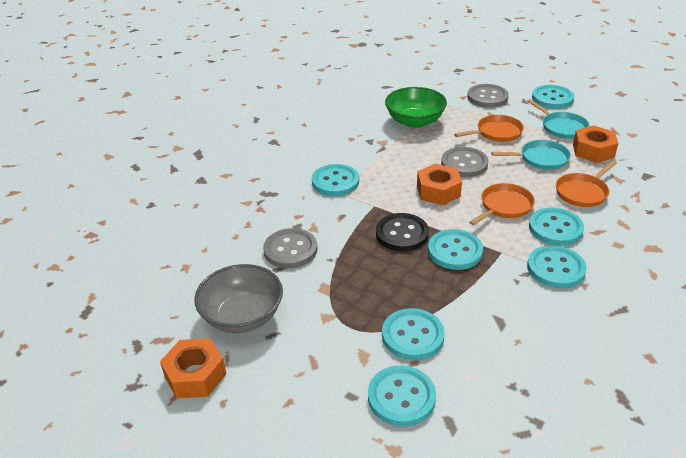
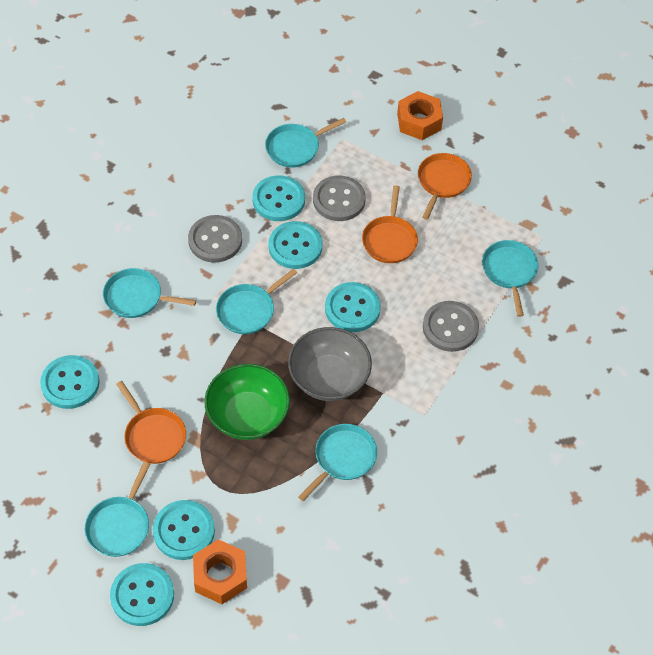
black button: 1 -> 0
orange nut: 3 -> 2
turquoise button: 7 -> 6
turquoise pan: 2 -> 6

